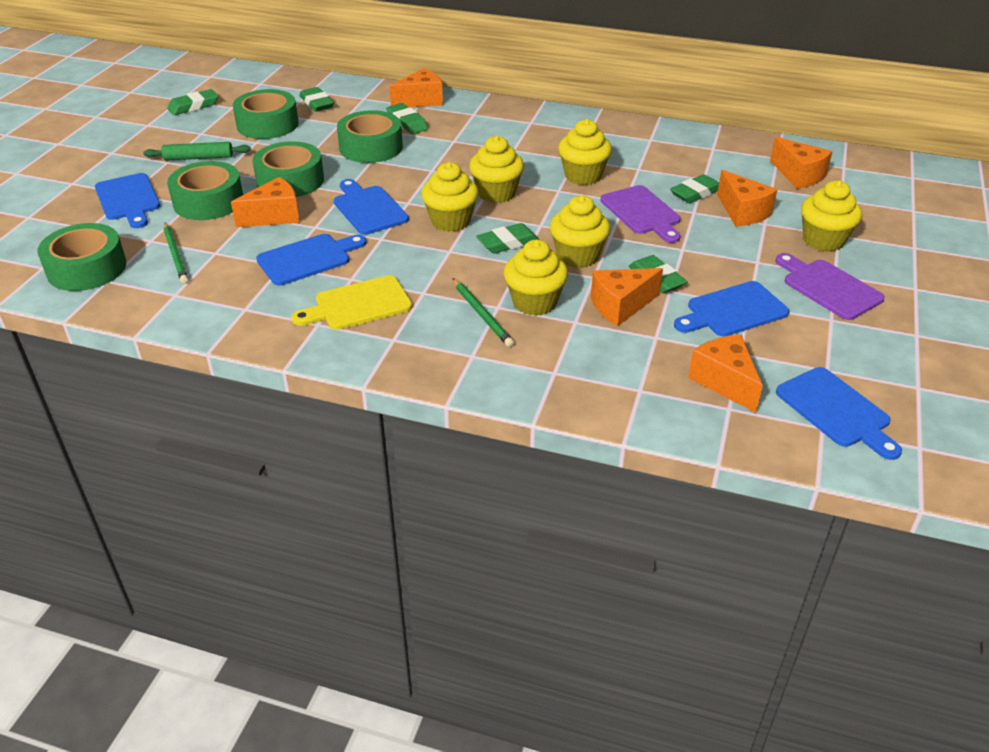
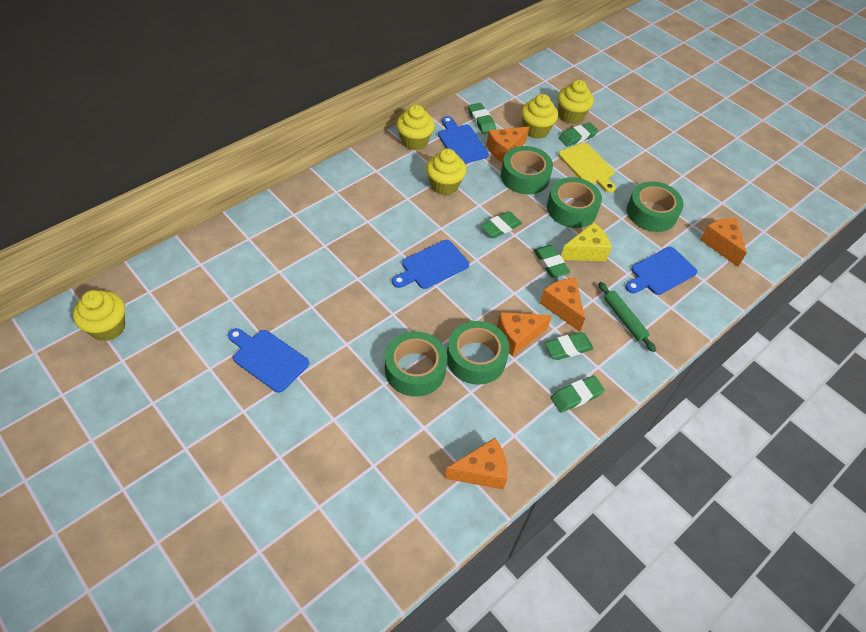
blue cutting board: 5 -> 4
green pencil: 2 -> 0
orange cheese: 6 -> 5
purple cutting board: 2 -> 0
yellow cheese: 0 -> 1
yellow cupcake: 6 -> 5

